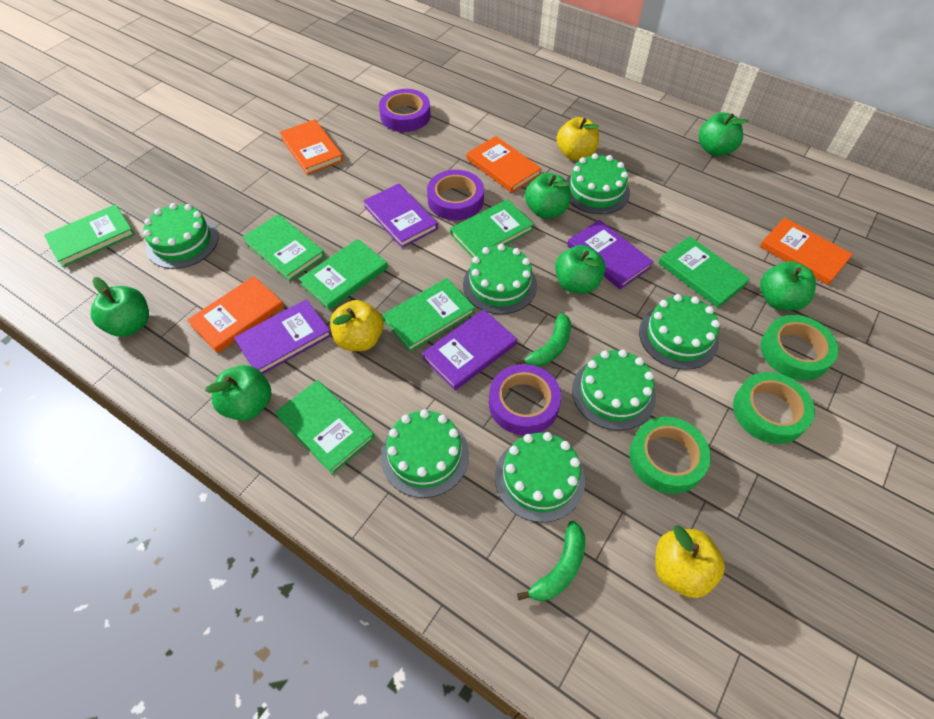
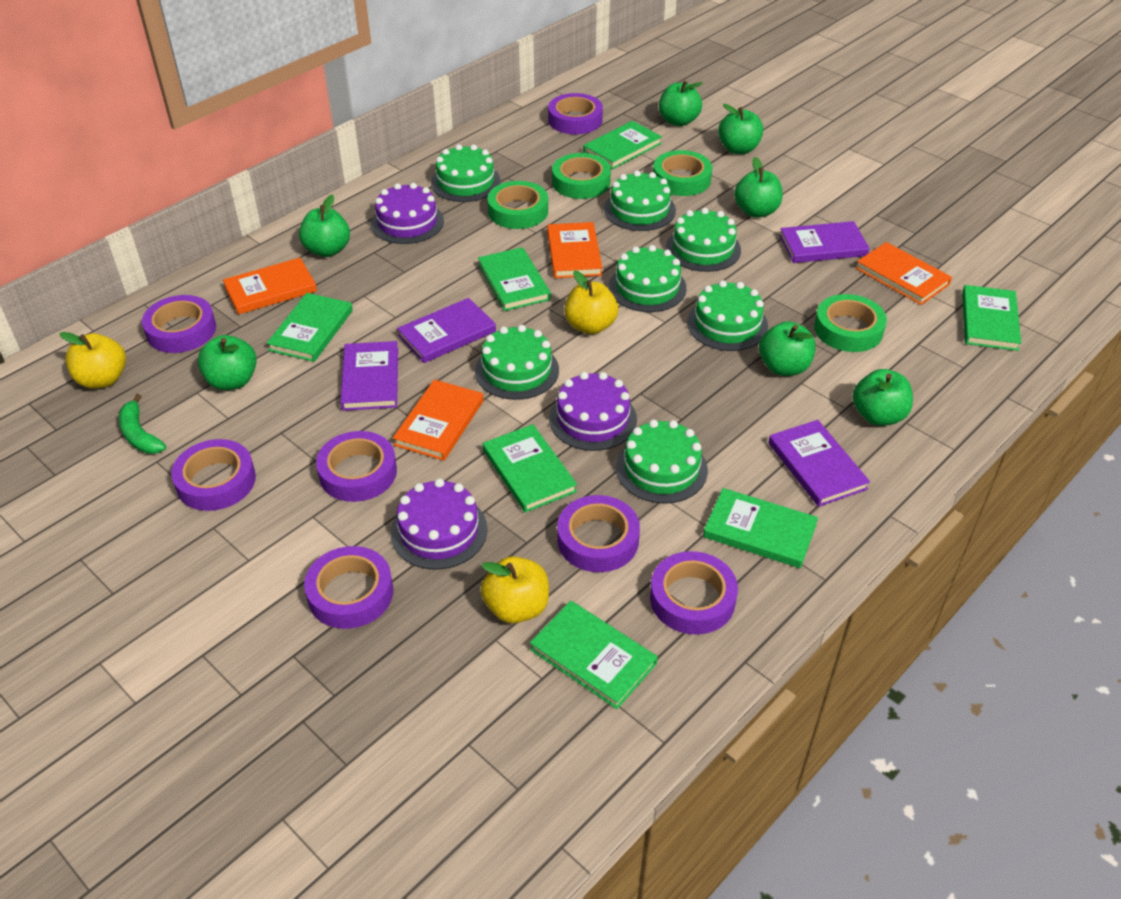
green apple: 6 -> 7
green banana: 2 -> 1
green tape: 3 -> 4
purple cake: 0 -> 3
purple tape: 3 -> 7

